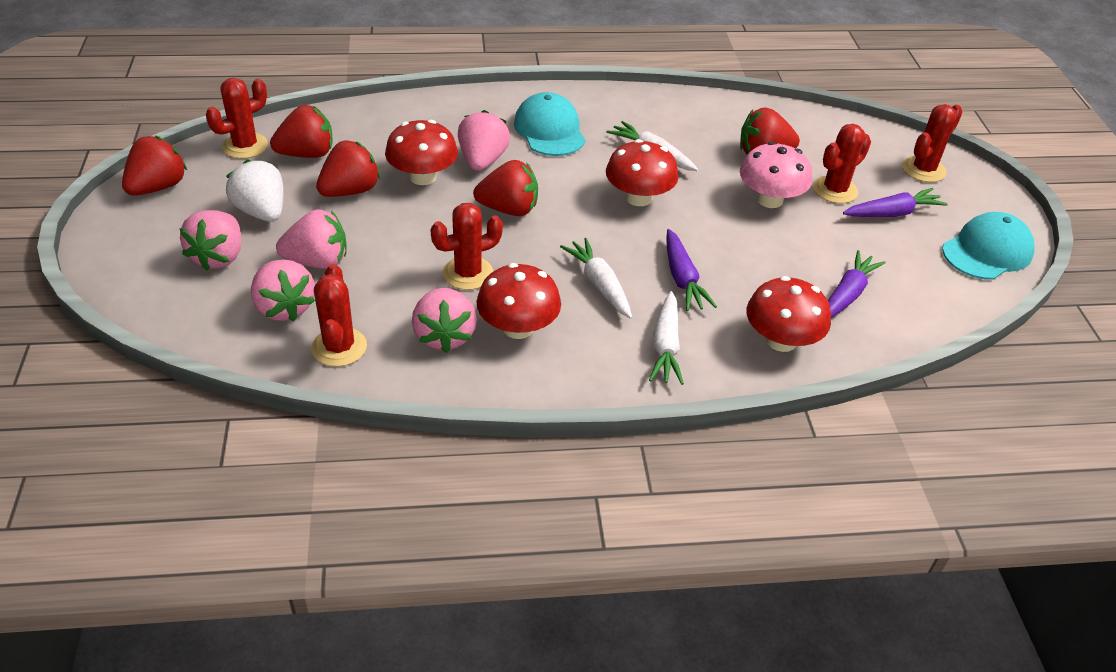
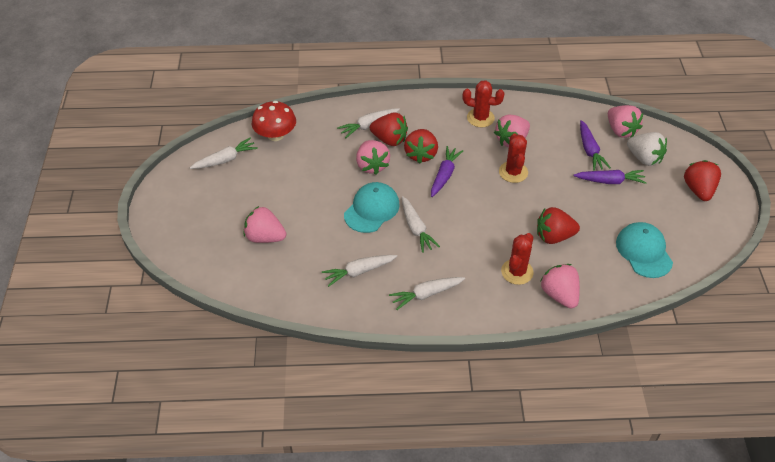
pink mushroom: 1 -> 0
red cactus: 5 -> 3
red mushroom: 4 -> 1
red strawberry: 5 -> 4
white carrot: 3 -> 5

